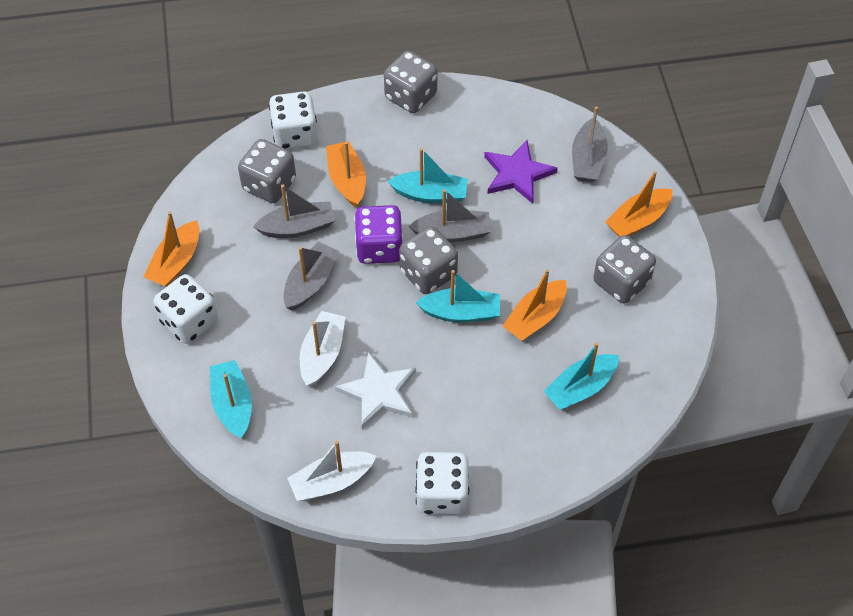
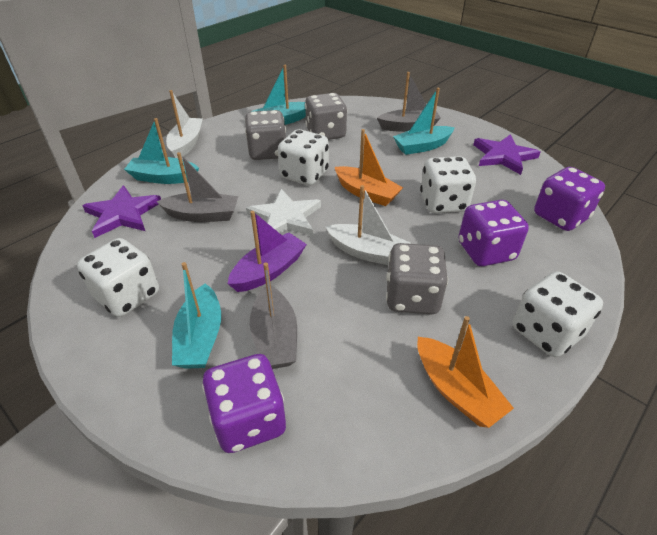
grey boat: 4 -> 3
grey dice: 4 -> 3
orange boat: 4 -> 2
purple boat: 0 -> 1
purple dice: 1 -> 3
purple star: 1 -> 2
white dice: 3 -> 4

